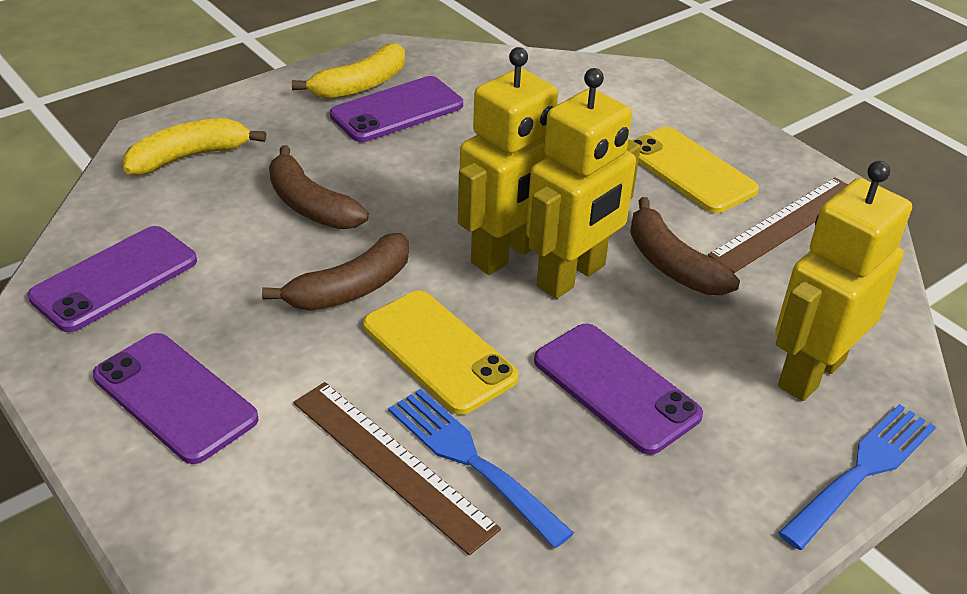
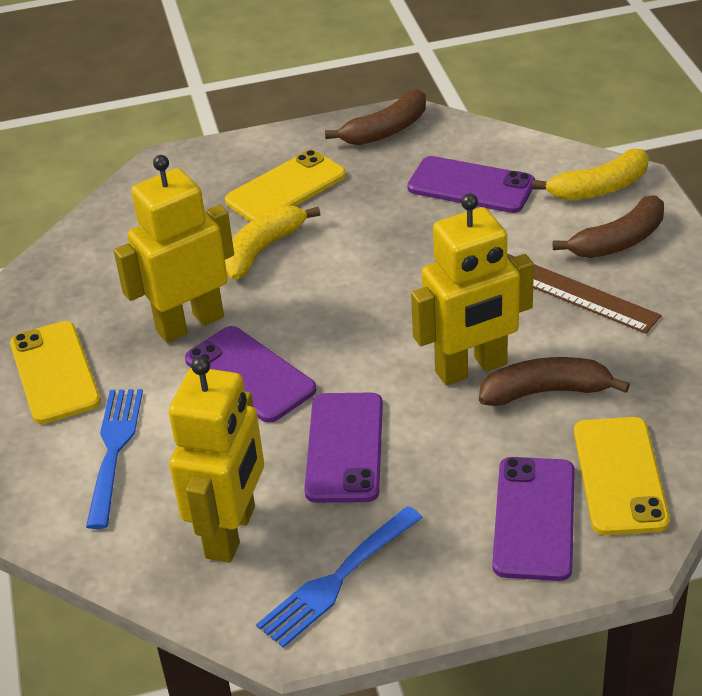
brown ruler: 2 -> 1
yellow phone: 2 -> 3

